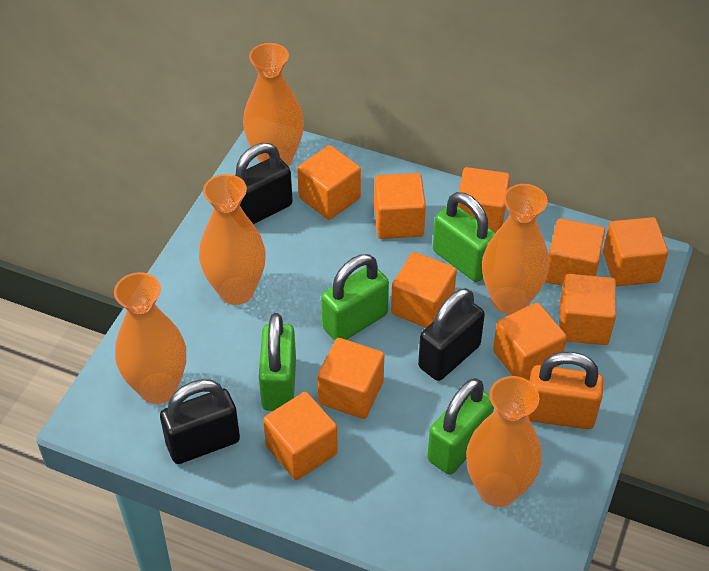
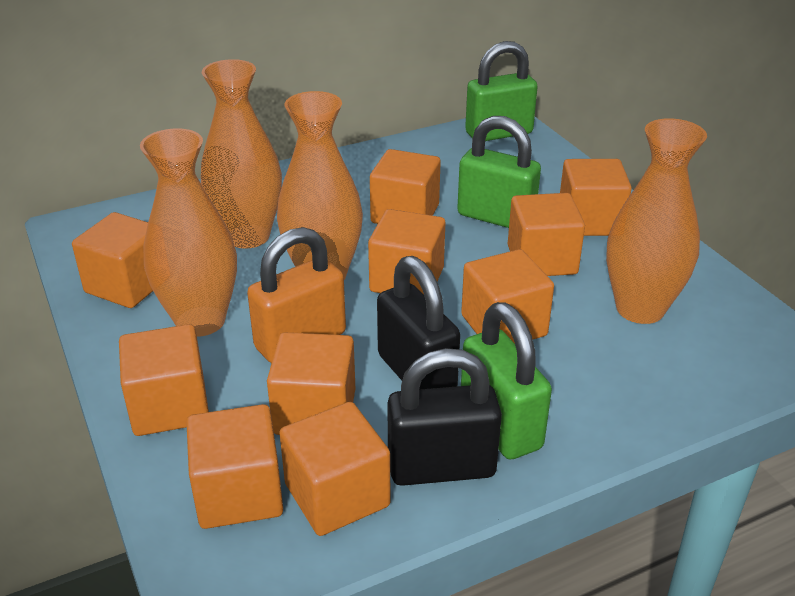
black padlock: 3 -> 2
green padlock: 4 -> 3
orange vase: 5 -> 4

